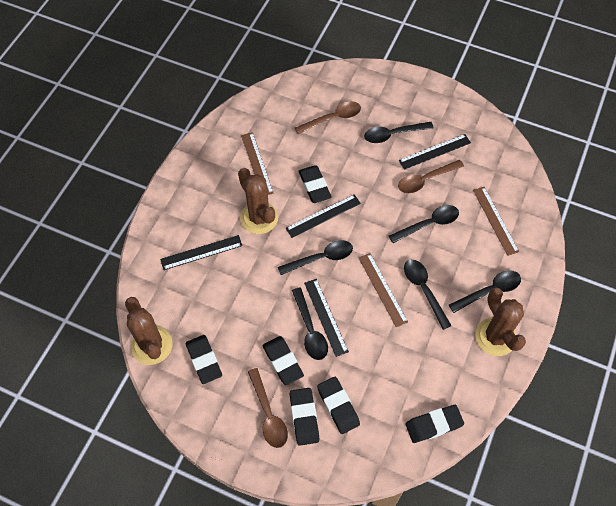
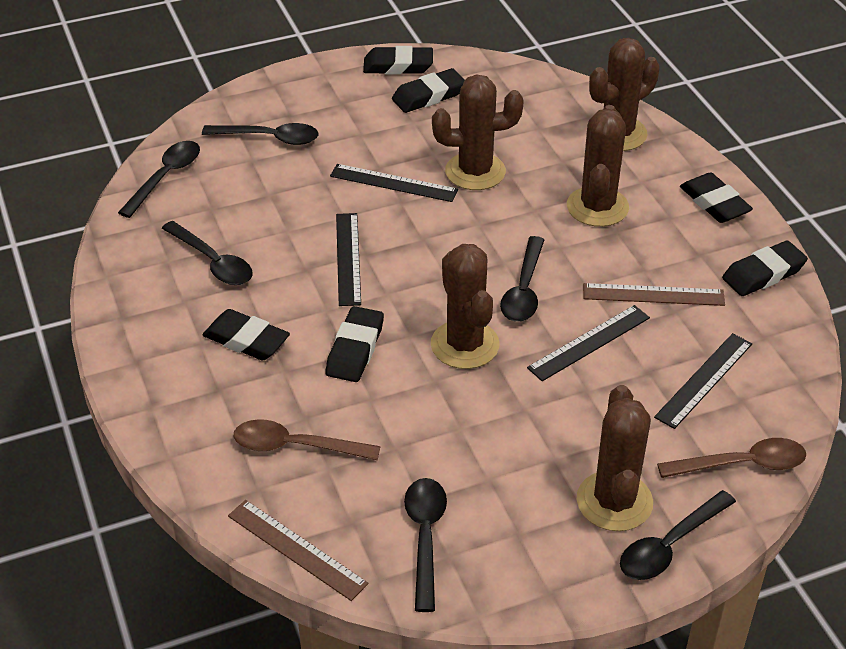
brown cactus: 3 -> 5
brown ruler: 3 -> 2
brown spoon: 3 -> 2

